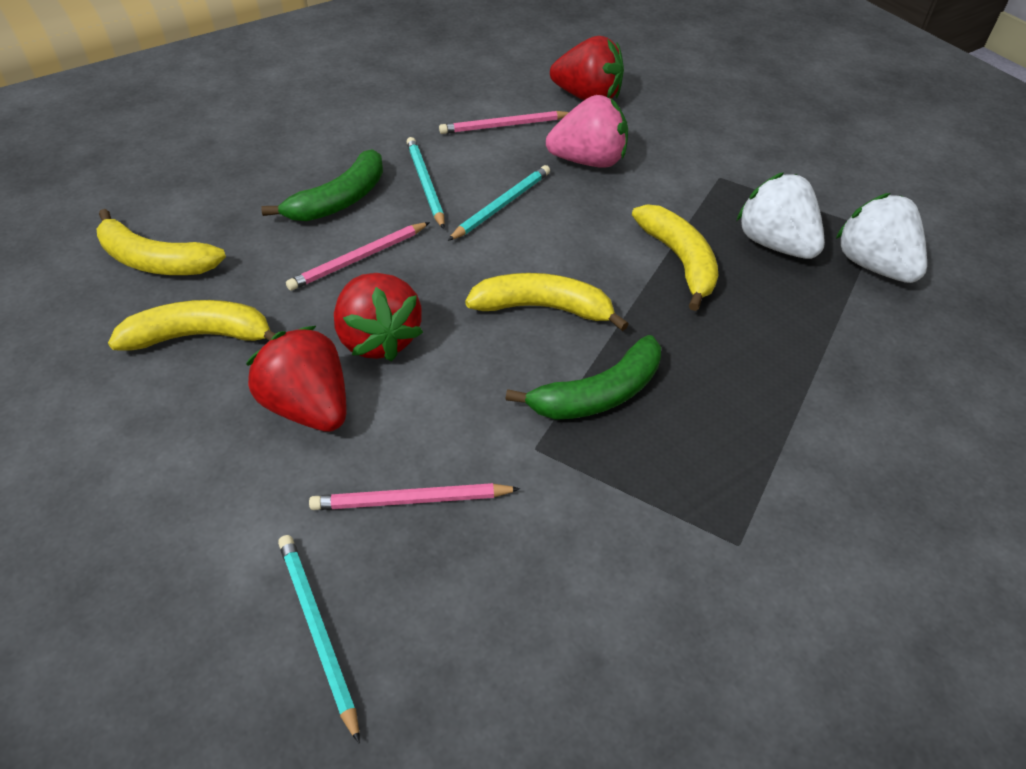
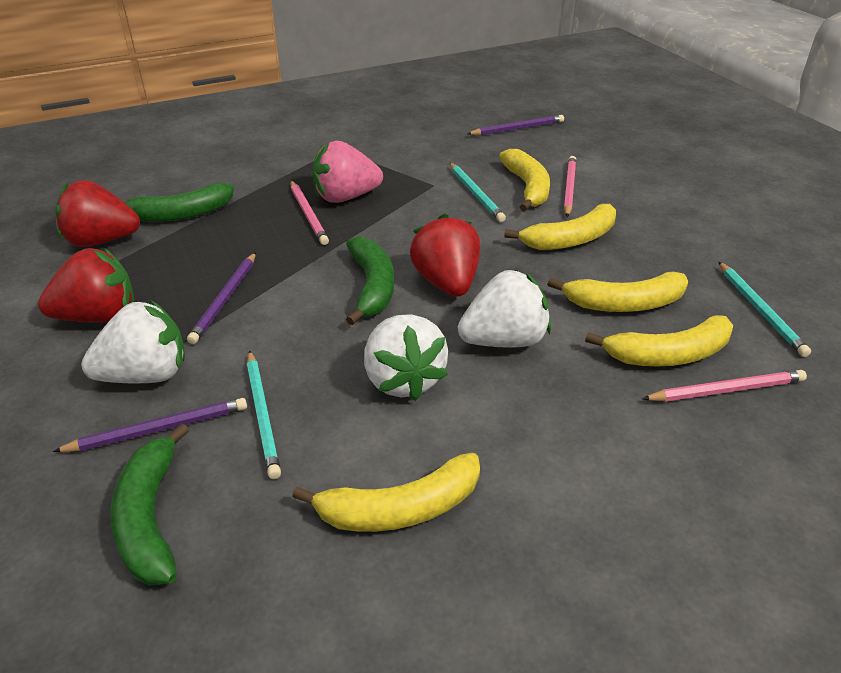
green banana: 2 -> 3
purple pencil: 0 -> 3
white strawberry: 2 -> 3
yellow banana: 4 -> 5

